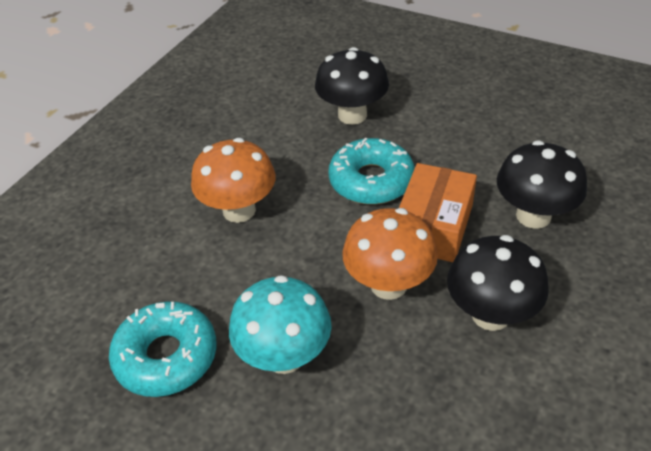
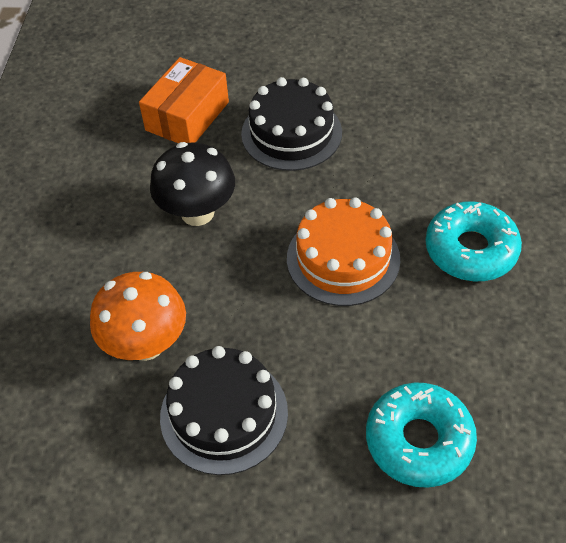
black cake: 0 -> 2
black mushroom: 3 -> 1
orange cake: 0 -> 1
orange mushroom: 2 -> 1
turquoise mushroom: 1 -> 0

